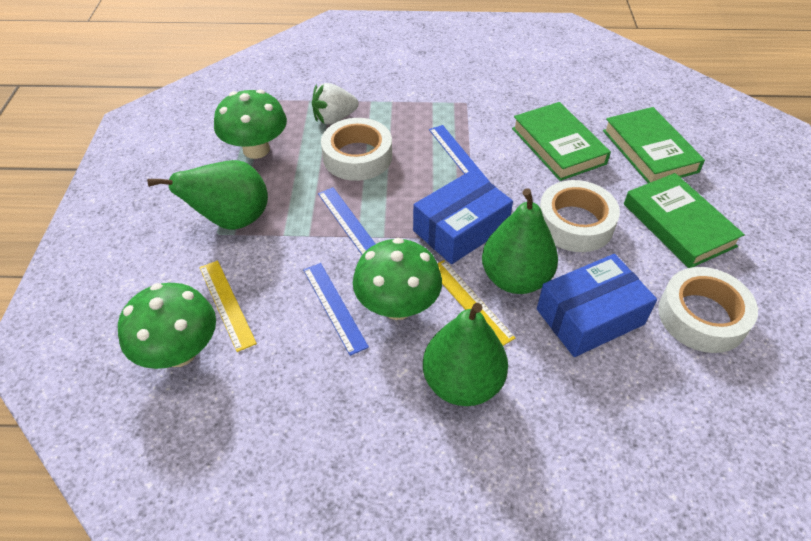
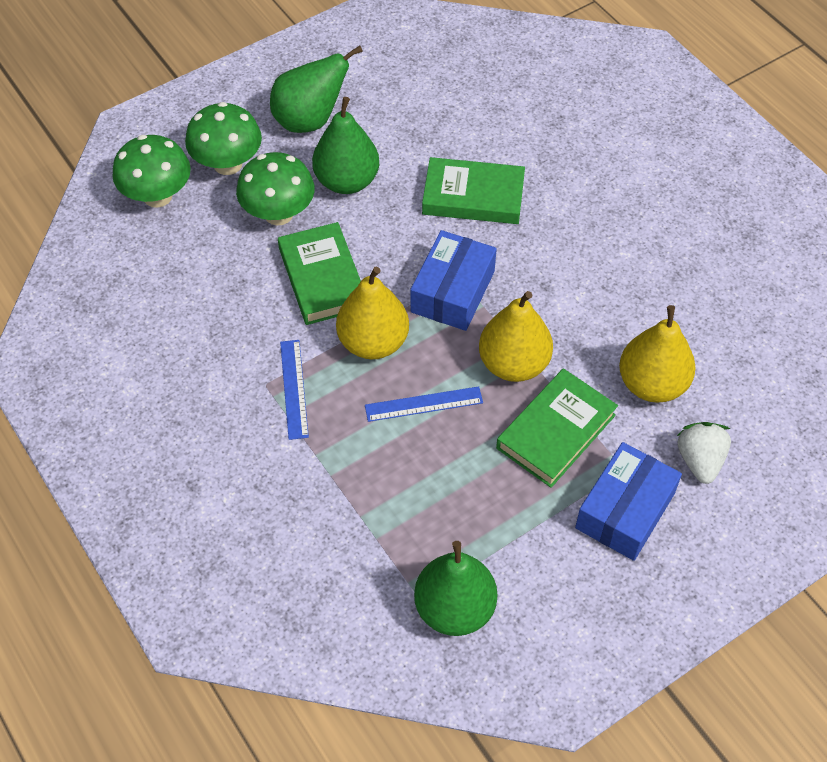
blue ruler: 3 -> 2
white tape: 3 -> 0
yellow pear: 0 -> 3
yellow ruler: 2 -> 0

